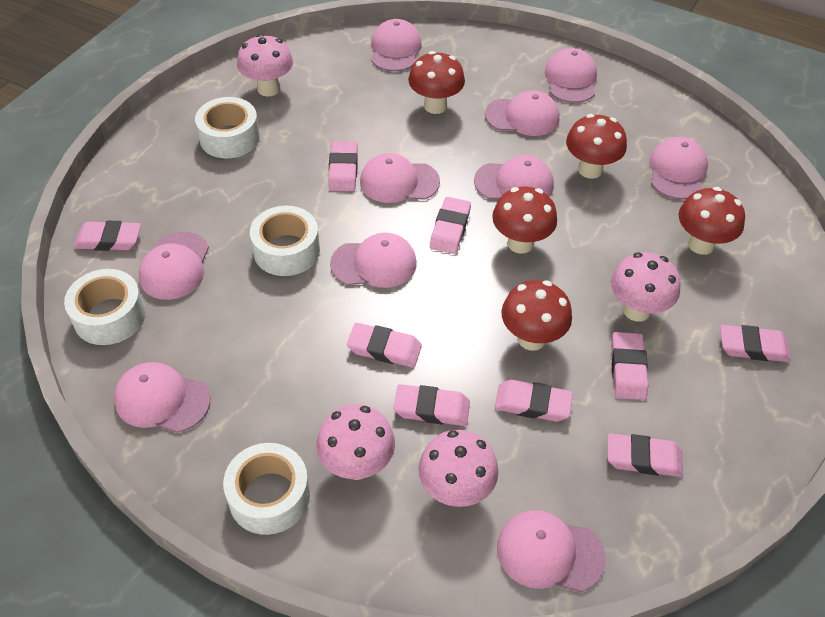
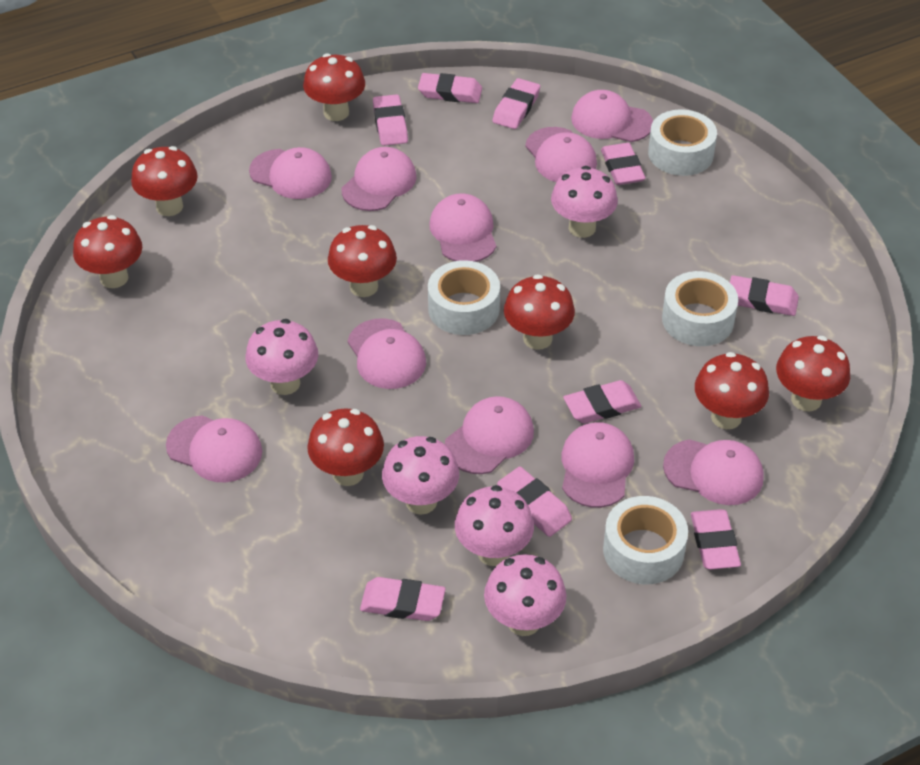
pink mushroom: 4 -> 5
red mushroom: 5 -> 8

